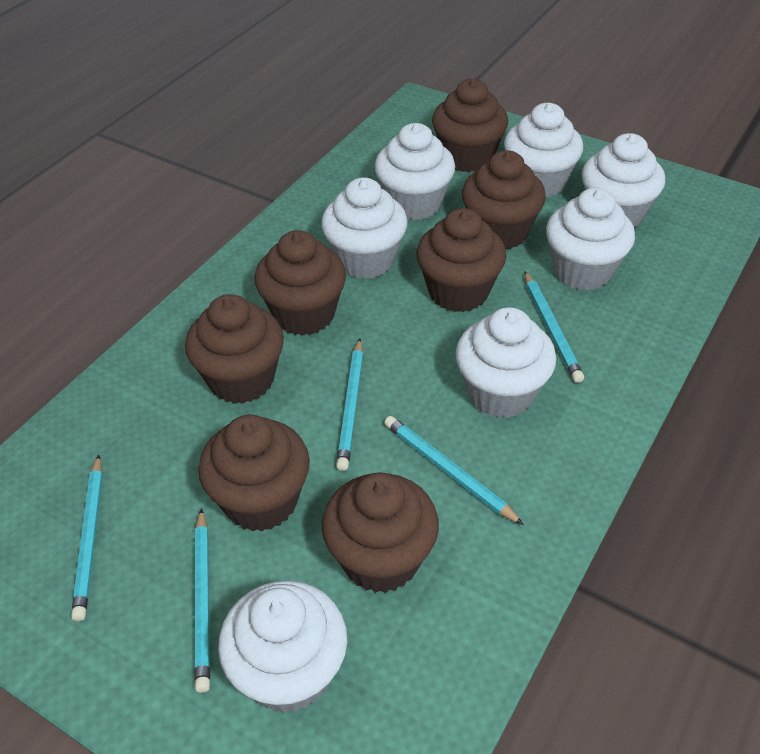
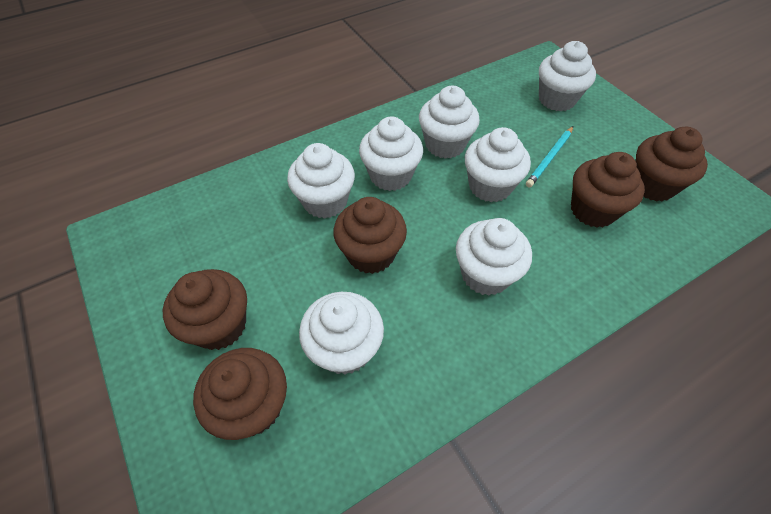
brown cupcake: 7 -> 5
turquoise pencil: 5 -> 1

